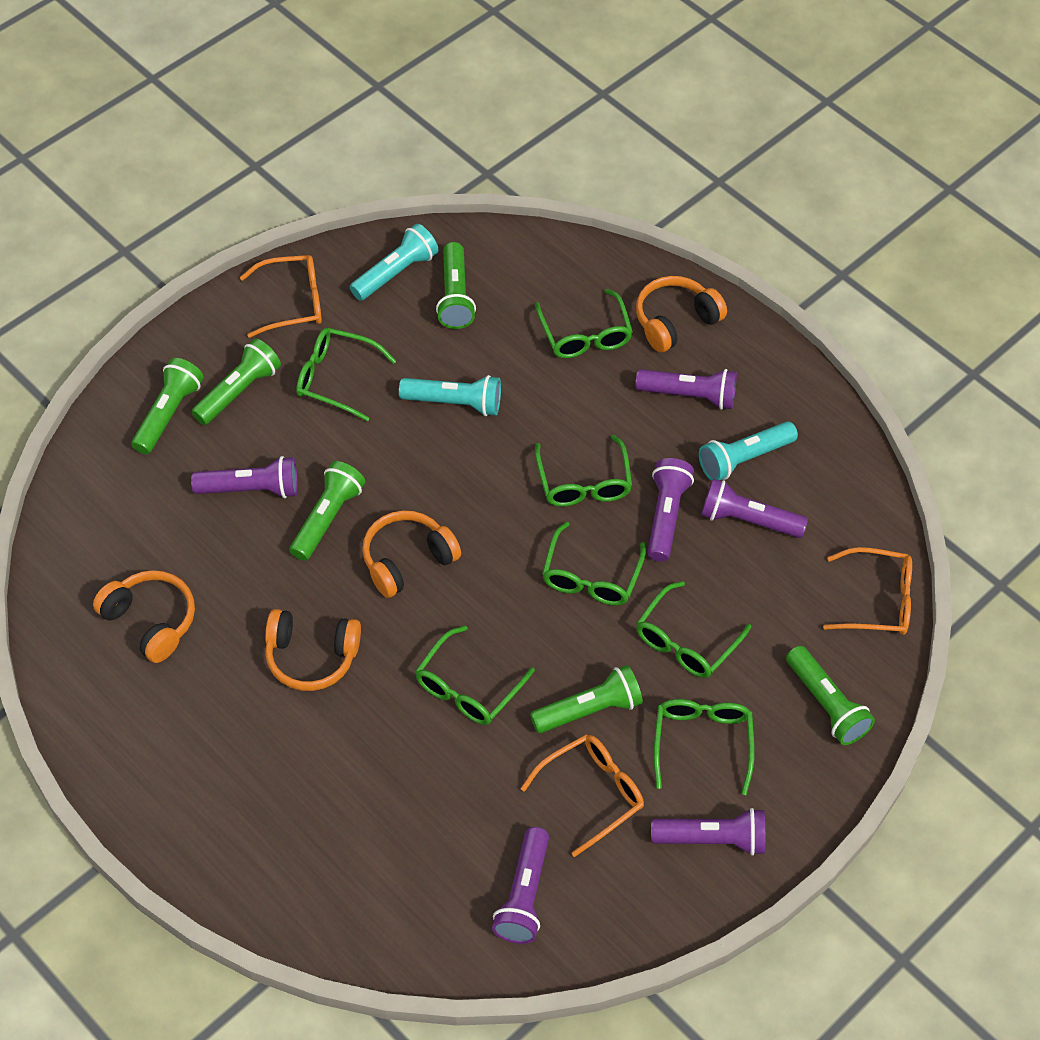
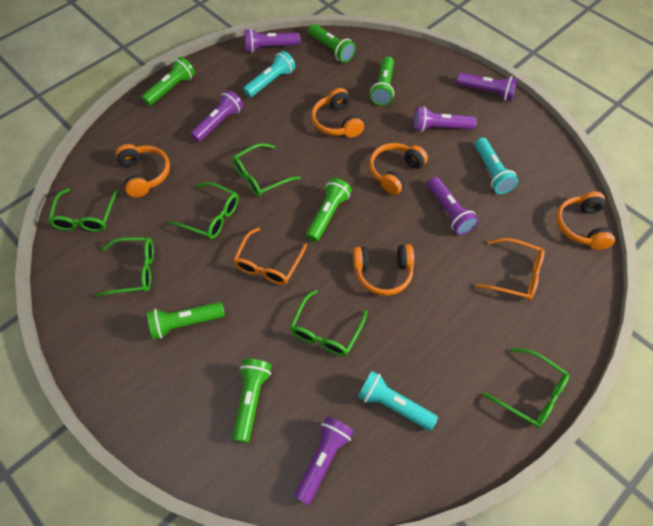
green glasses: 7 -> 6
orange glasses: 3 -> 2
orange headphones: 4 -> 5

